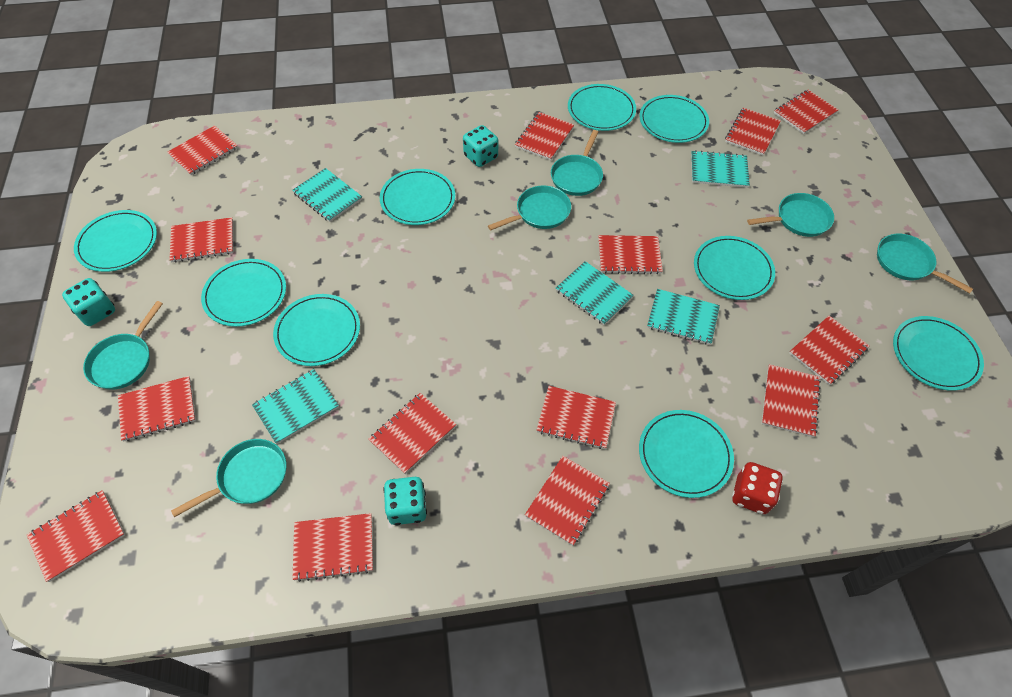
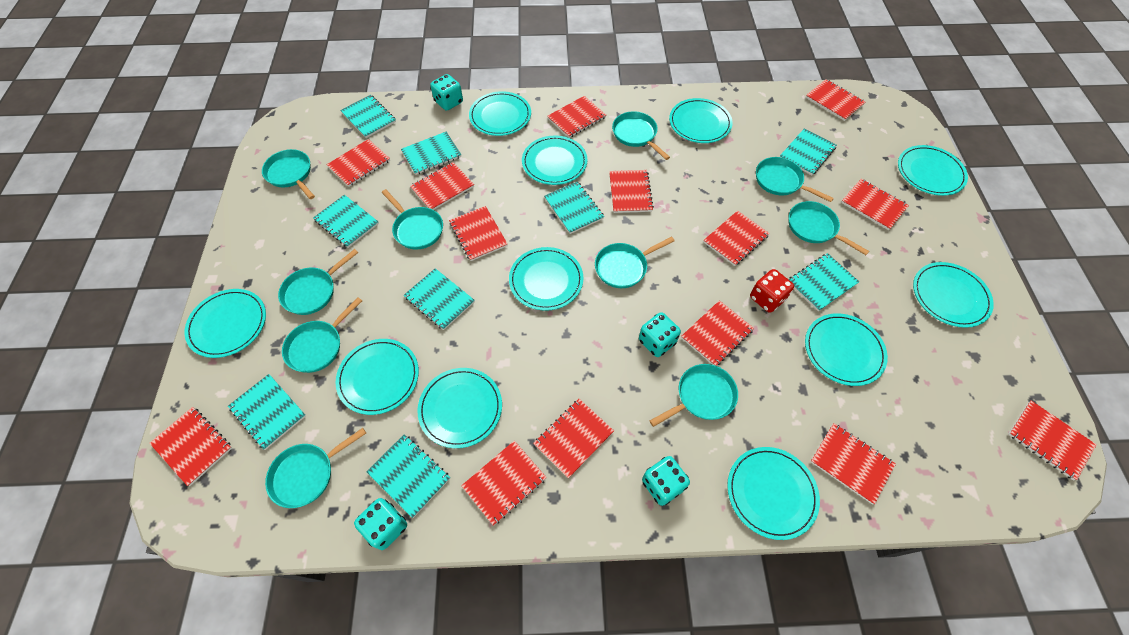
turquoise dice: 3 -> 4
turquoise notebook: 5 -> 9
turquoise pan: 6 -> 10
turquoise plate: 9 -> 11

